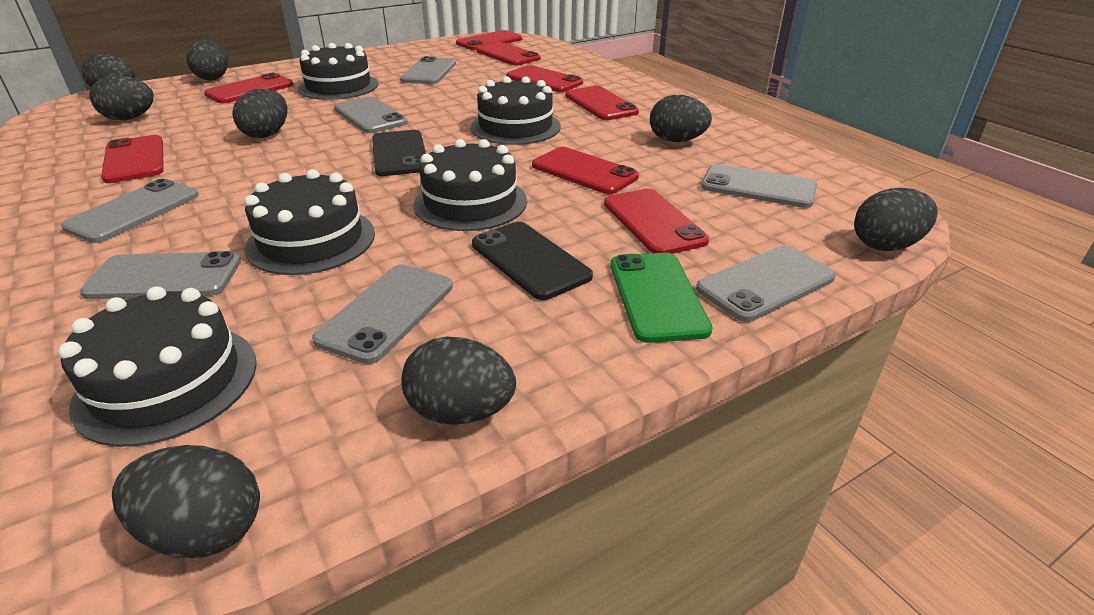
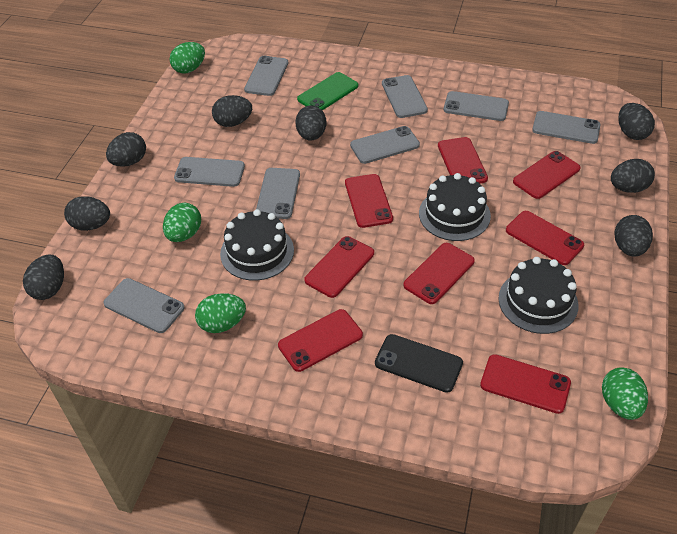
black cake: 5 -> 3
black phone: 2 -> 1
green egg: 0 -> 4
grey phone: 7 -> 8

